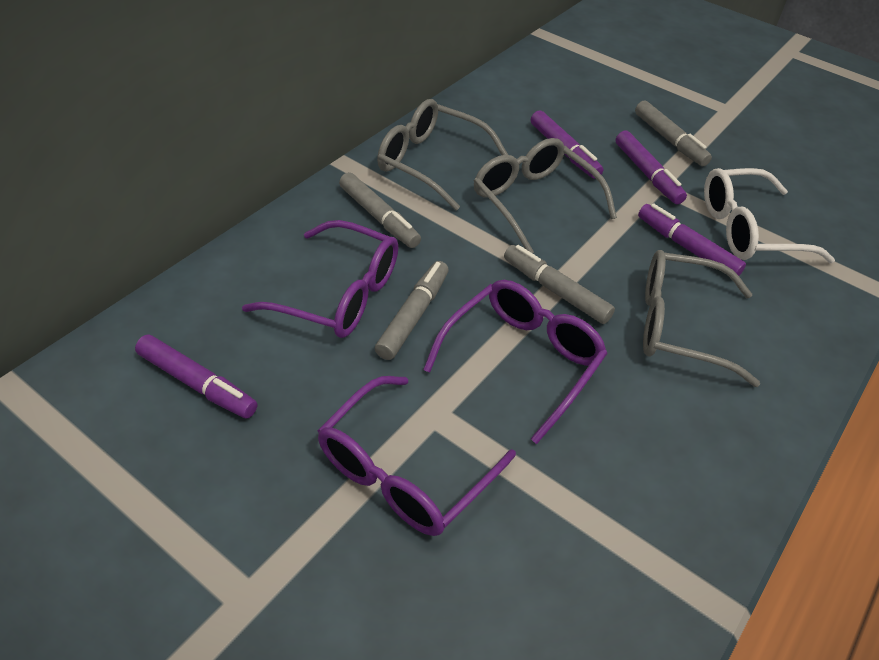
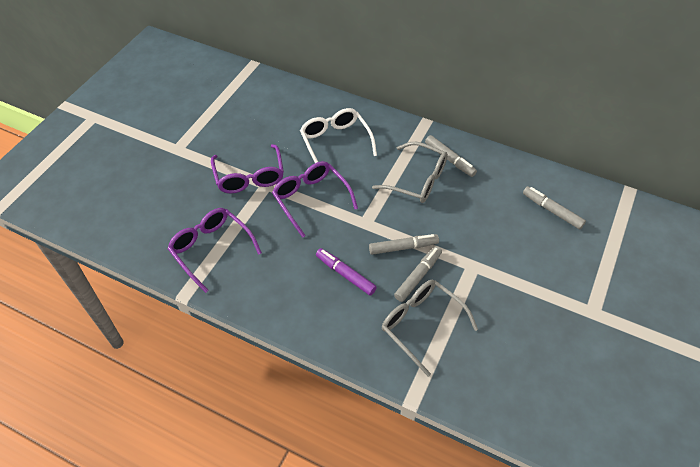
grey glasses: 3 -> 2
purple marker: 4 -> 1

